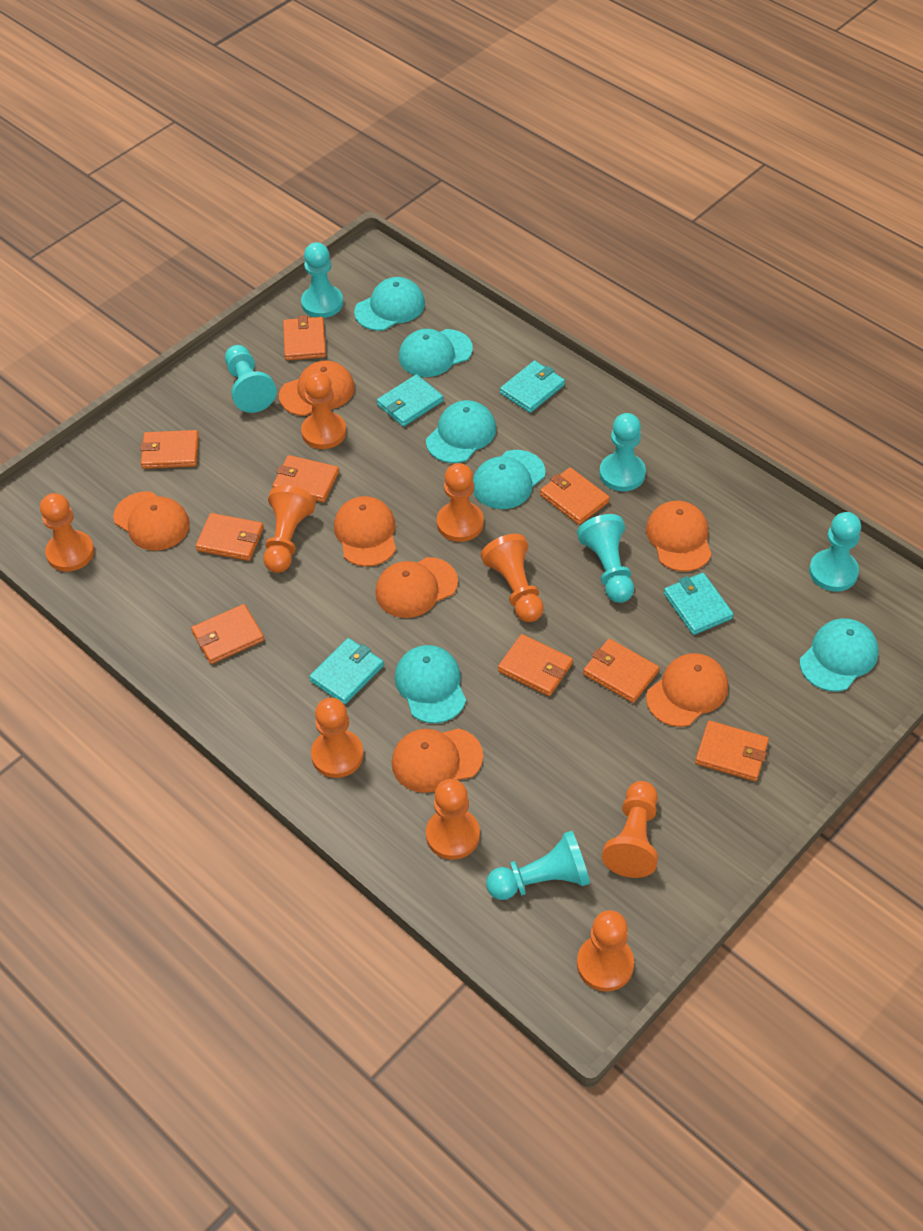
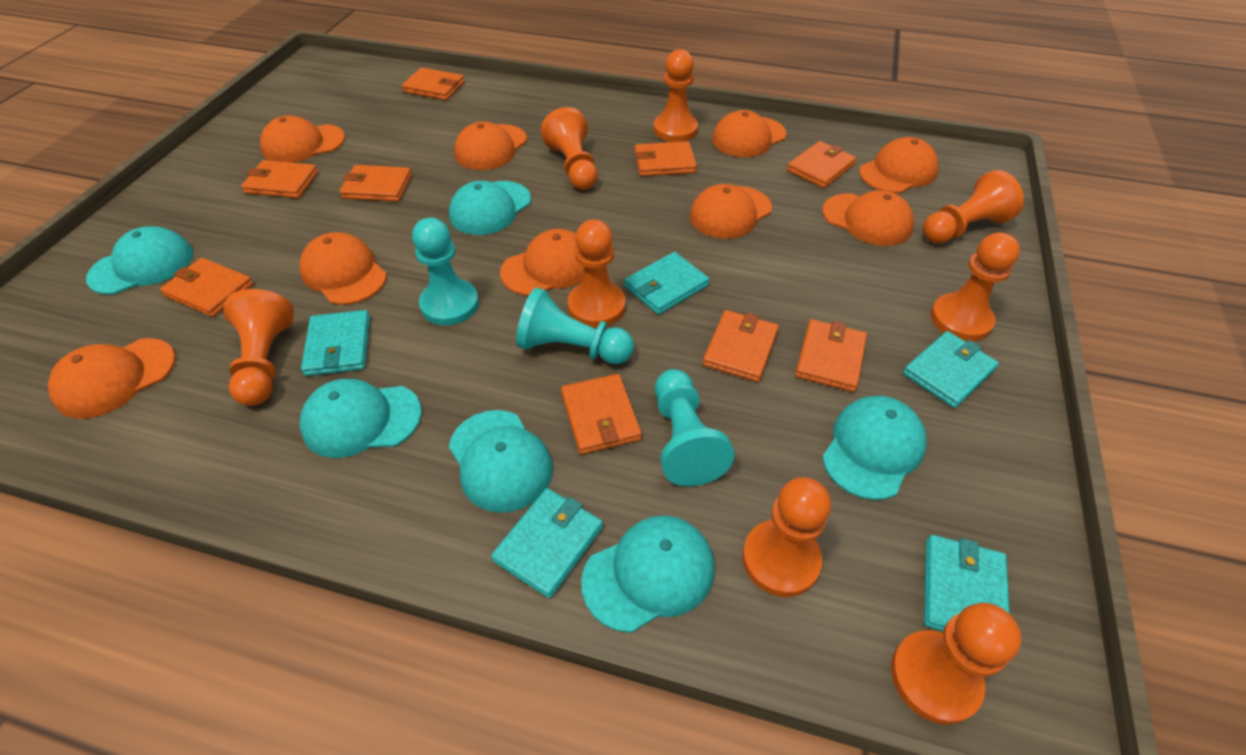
orange cap: 7 -> 9
orange pawn: 9 -> 8
turquoise pawn: 6 -> 3
turquoise wallet: 4 -> 5

